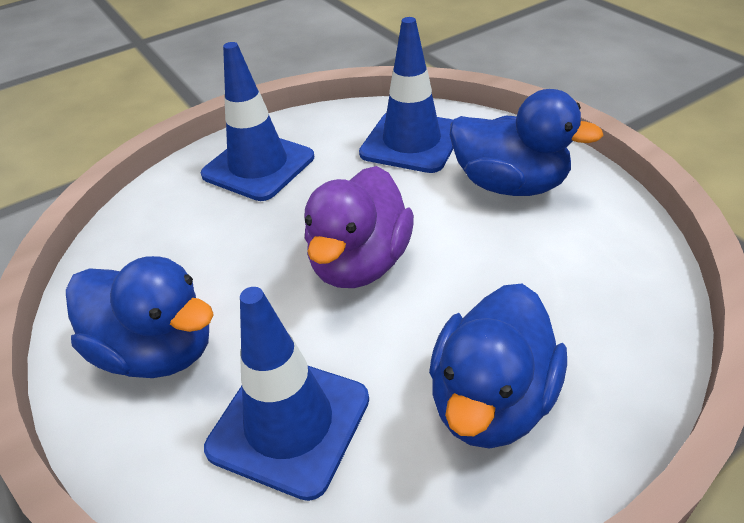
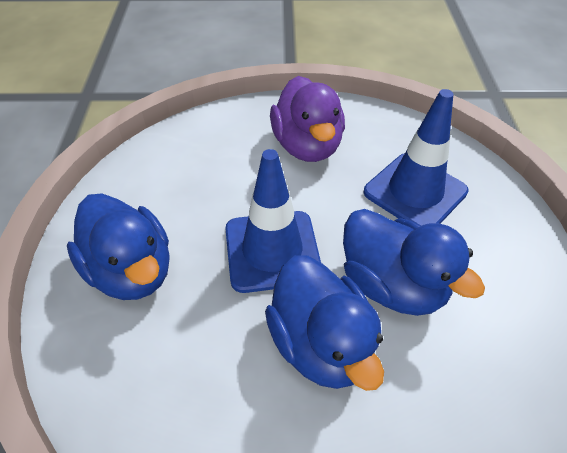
blue traffic cone: 3 -> 2

